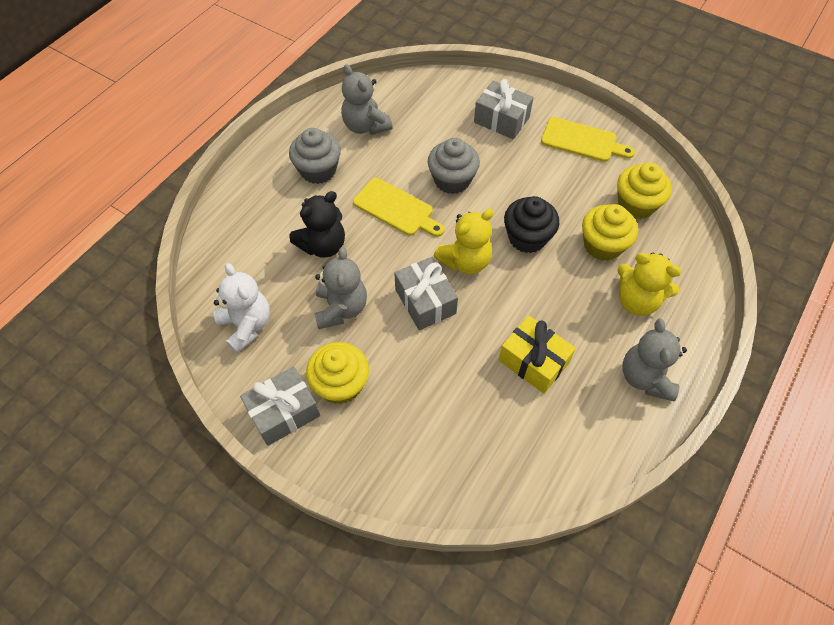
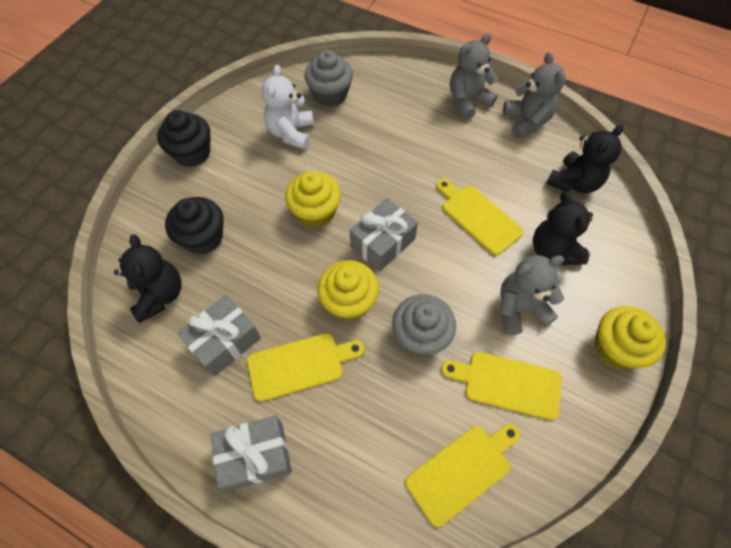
black cupcake: 1 -> 2
black teddy bear: 1 -> 3
yellow cutting board: 2 -> 4
yellow gift: 1 -> 0
yellow teddy bear: 2 -> 0

